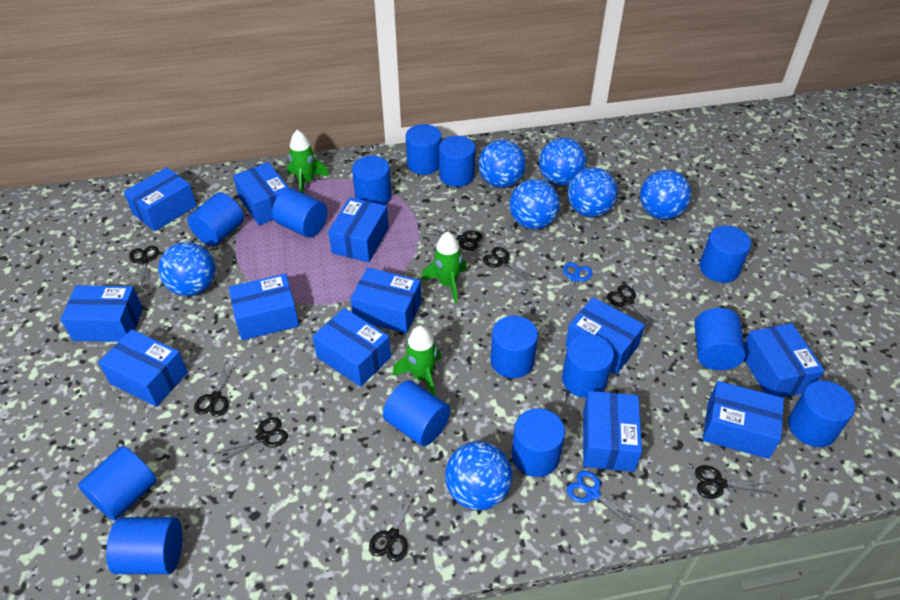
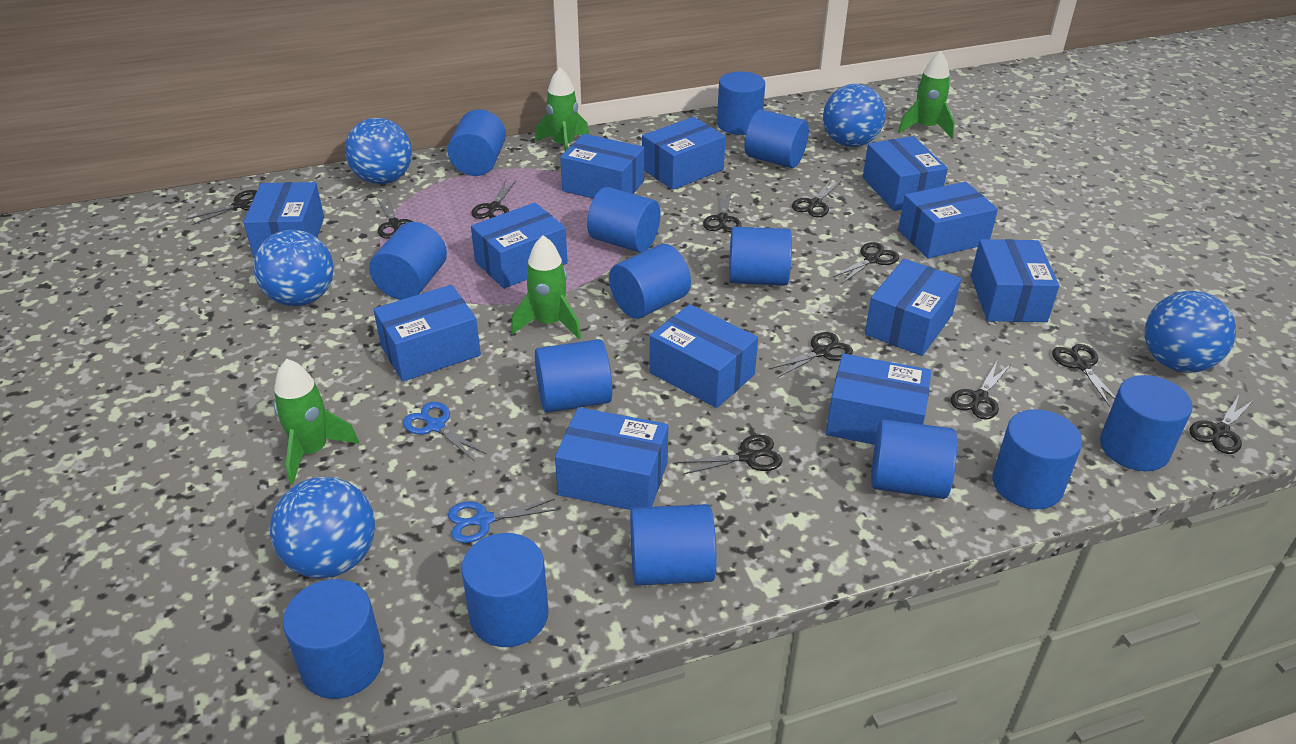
black scissors: 8 -> 11
blue ball: 7 -> 5
green rocket: 3 -> 4

